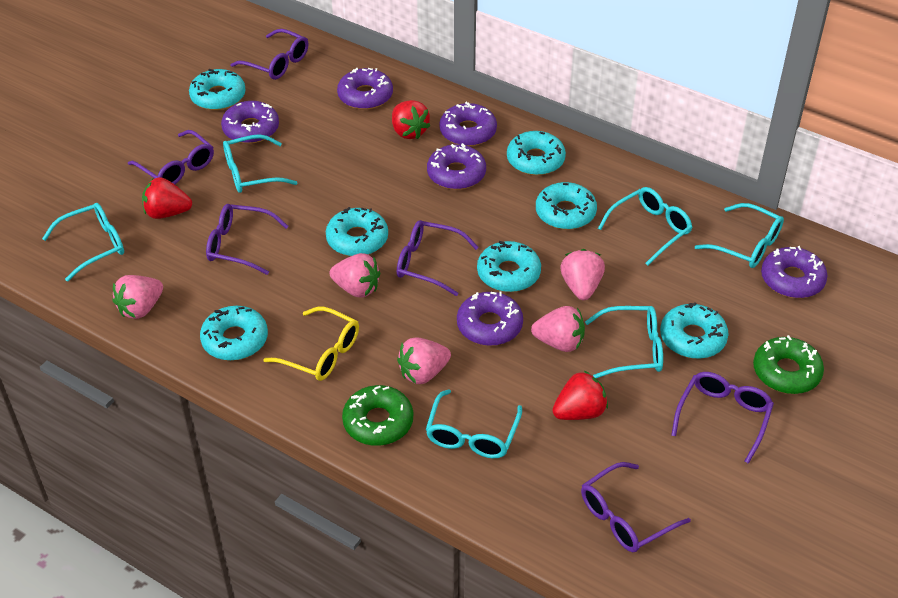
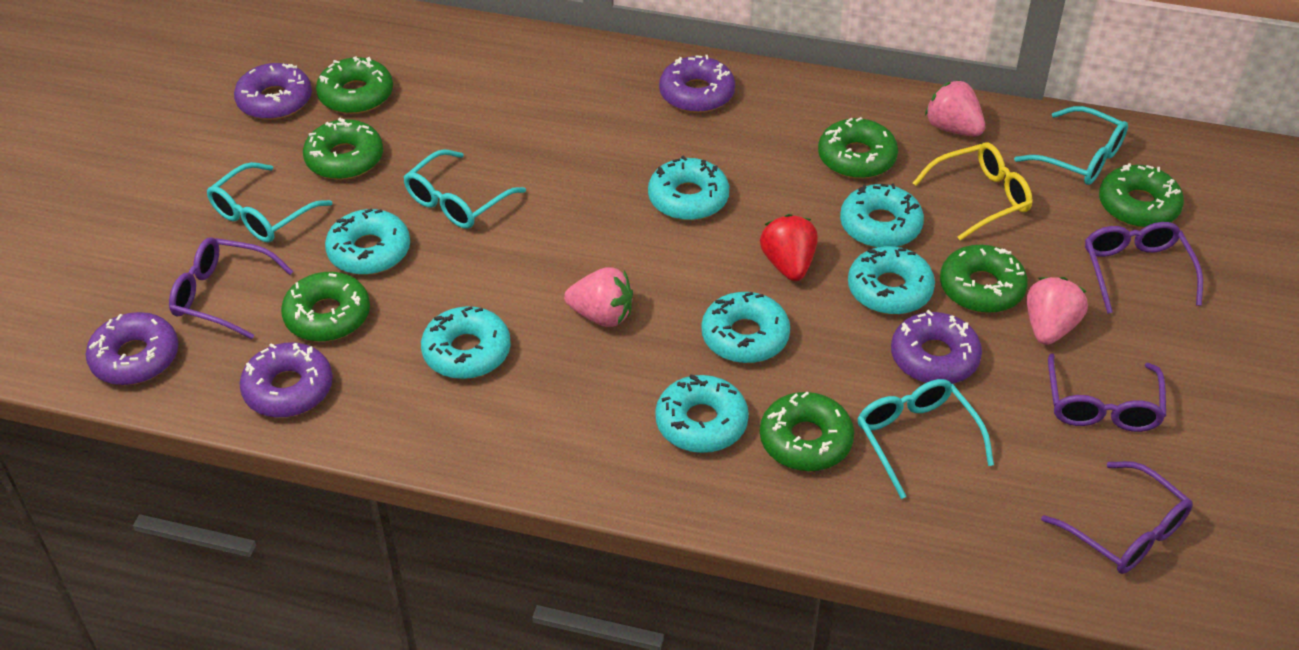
green donut: 2 -> 7
pink strawberry: 5 -> 3
purple donut: 6 -> 5
purple glasses: 6 -> 4
red strawberry: 3 -> 1
turquoise glasses: 6 -> 4

